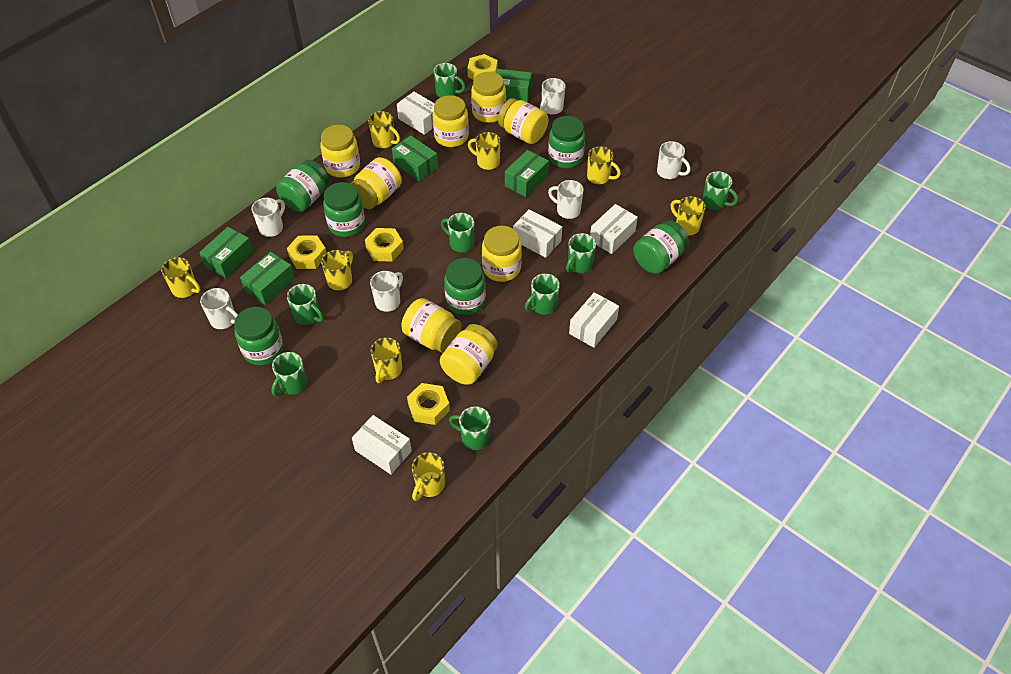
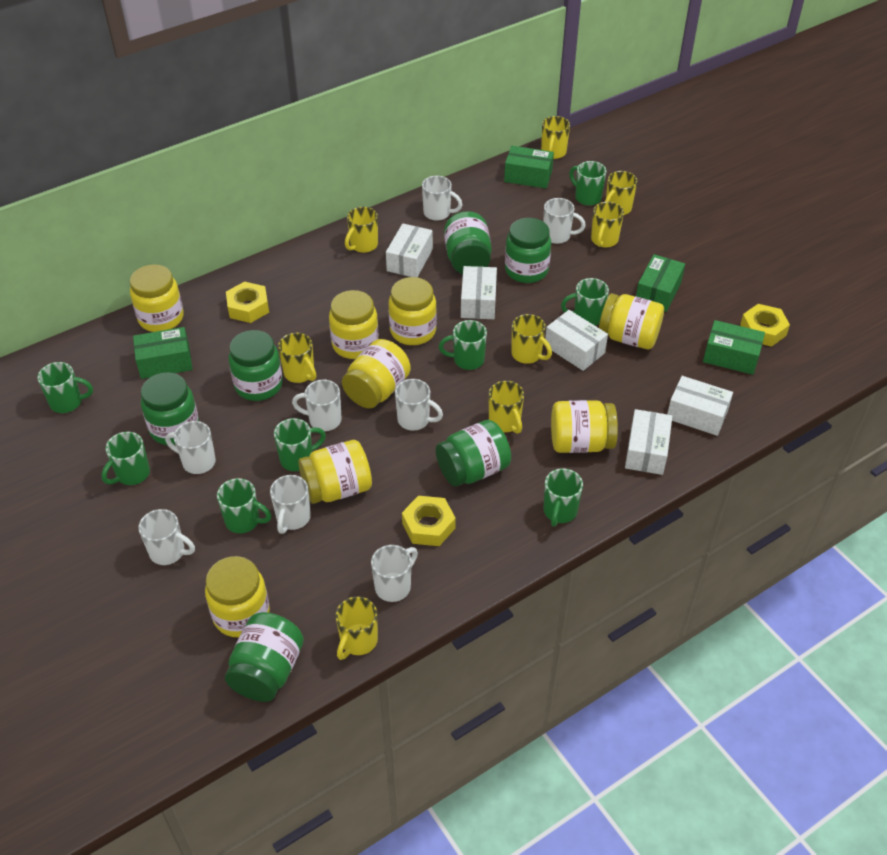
green box: 5 -> 4
white mug: 6 -> 8
yellow nut: 4 -> 3

